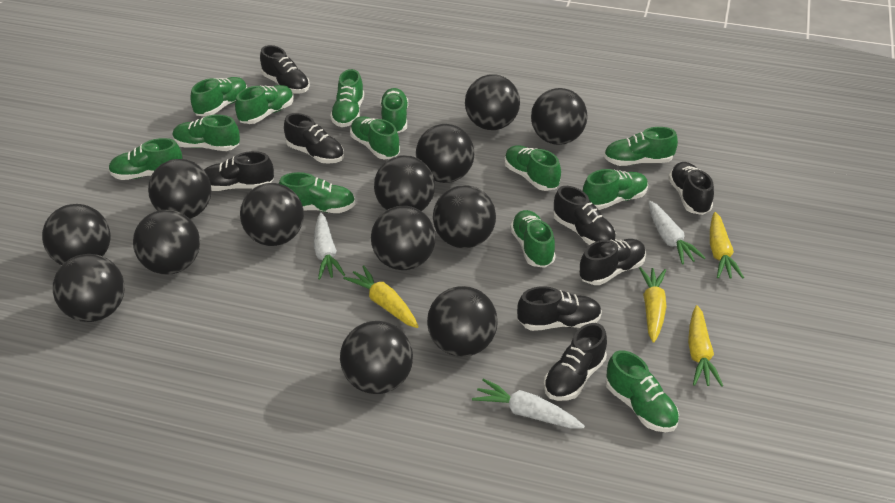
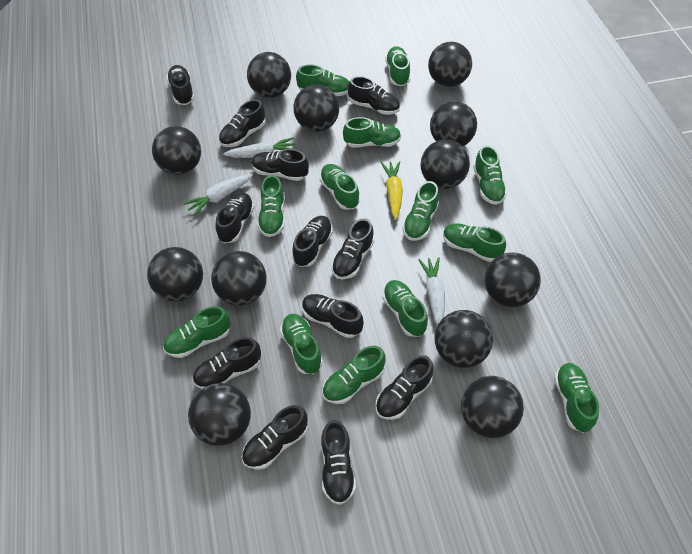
black ball: 13 -> 12
black shoe: 8 -> 12
yellow carrot: 4 -> 1

